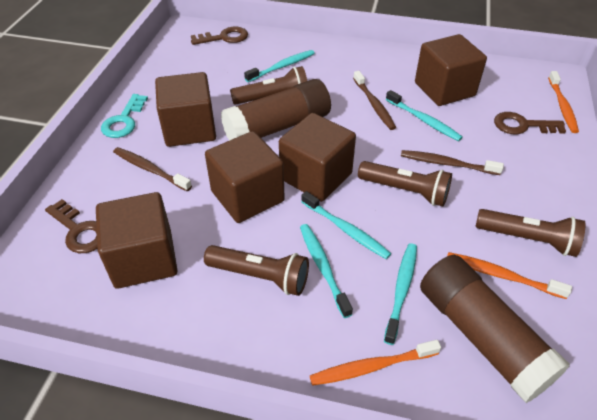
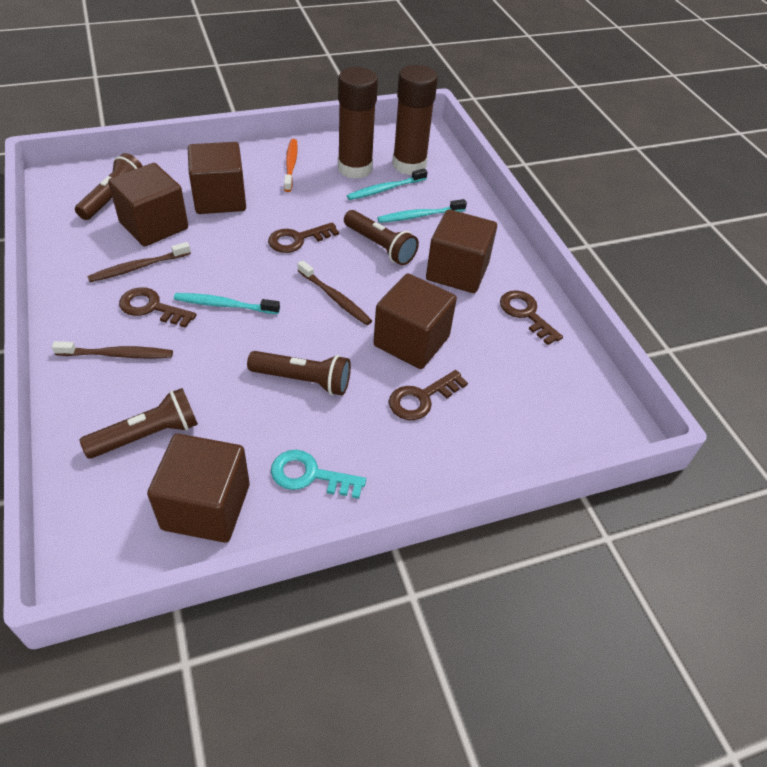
brown key: 3 -> 4
orange toothbrush: 3 -> 1
turquoise toothbrush: 5 -> 3

